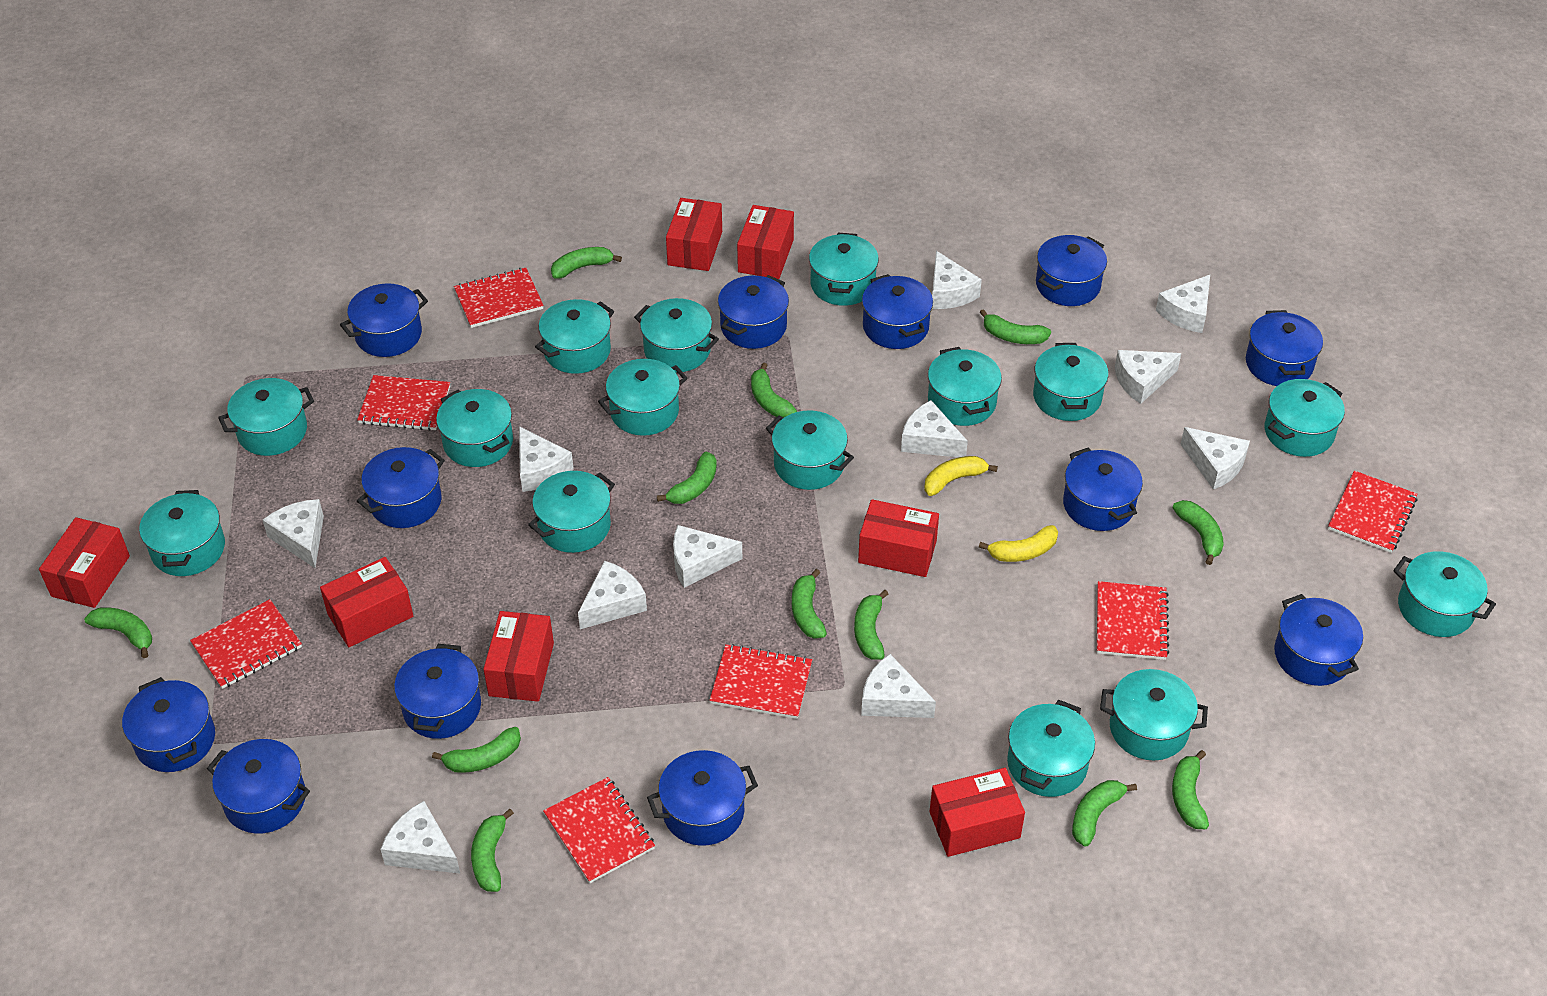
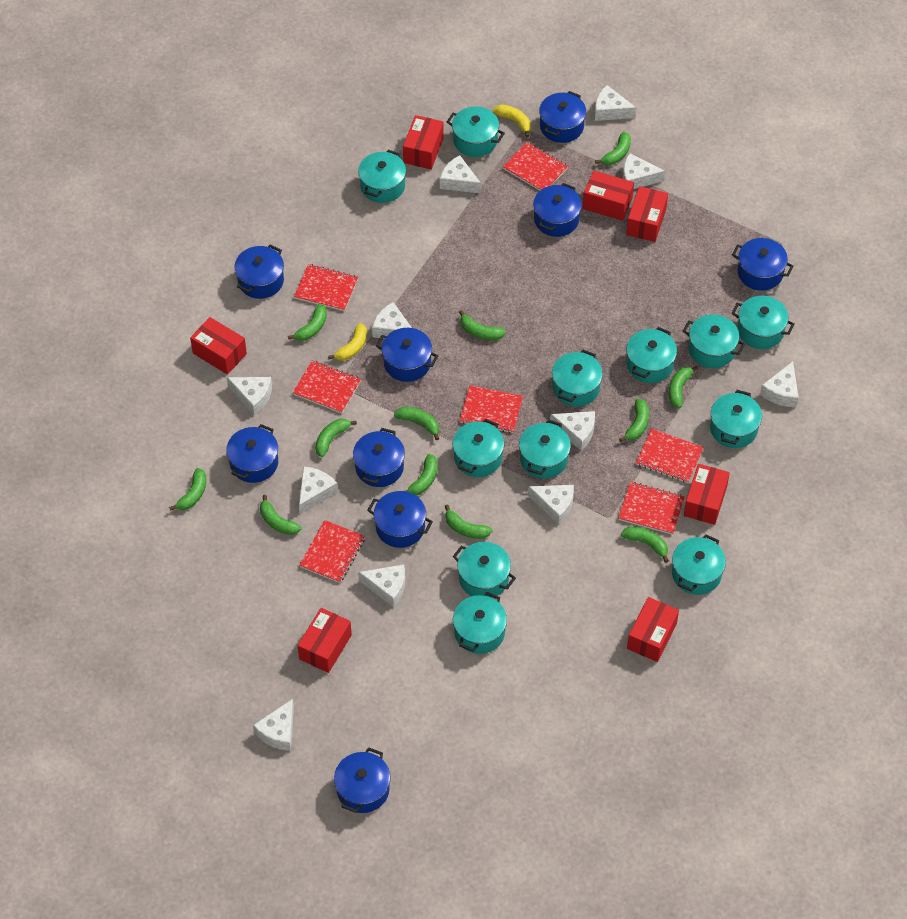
blue pot: 12 -> 9
turquoise pot: 15 -> 12

